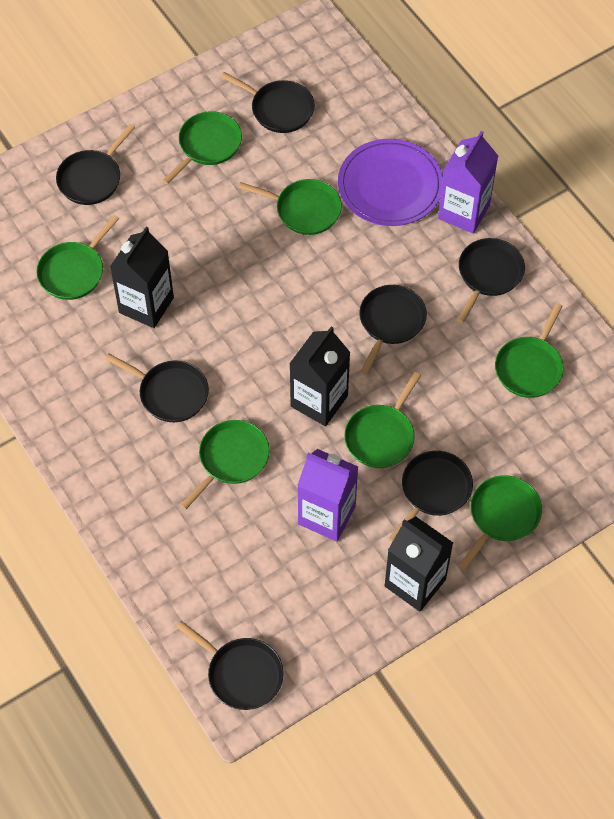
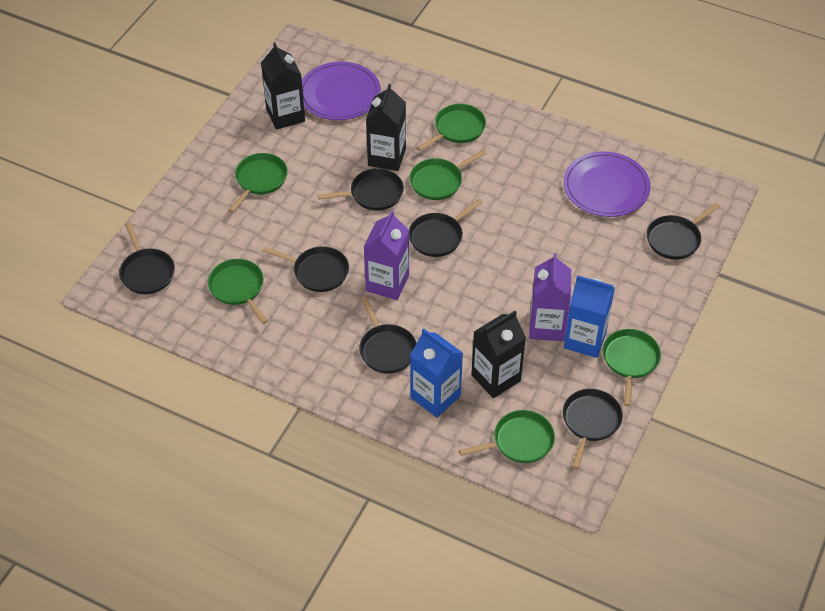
blue carton: 0 -> 2
green pan: 7 -> 6
purple plate: 1 -> 2

